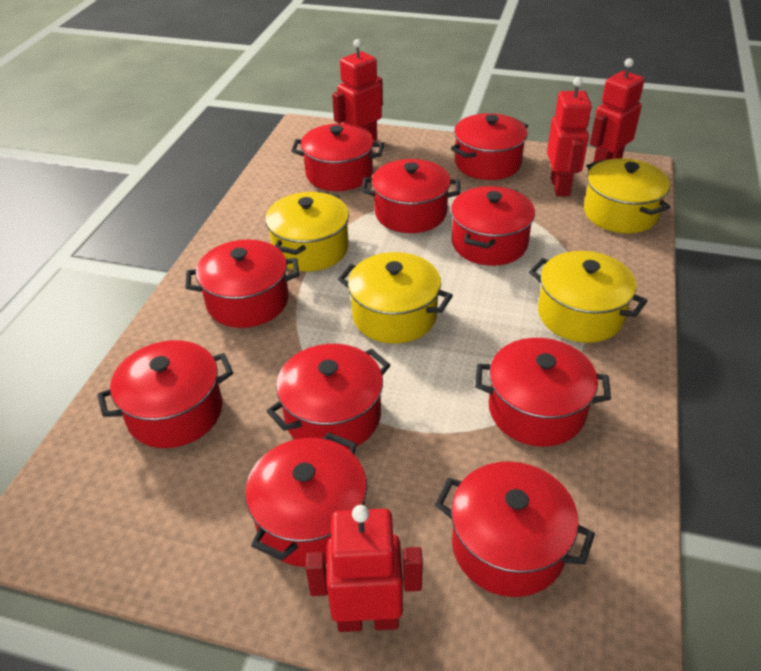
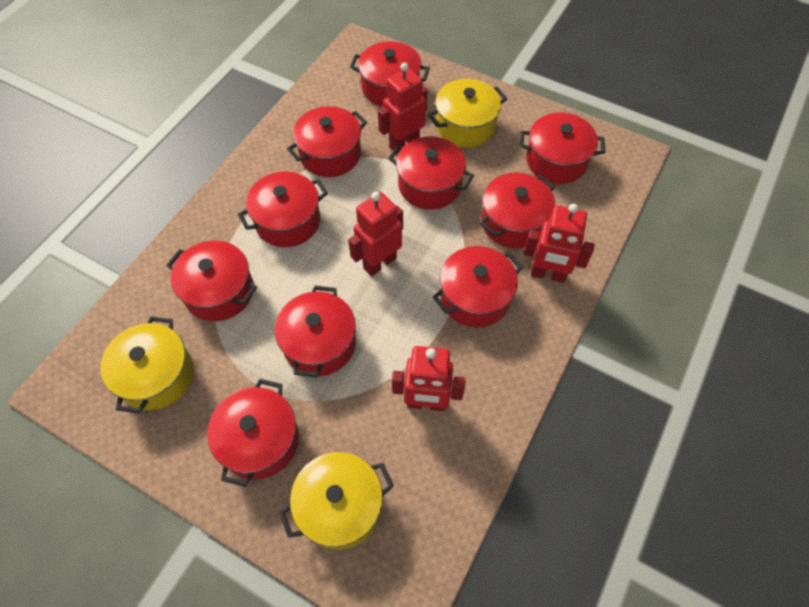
yellow pot: 4 -> 3

